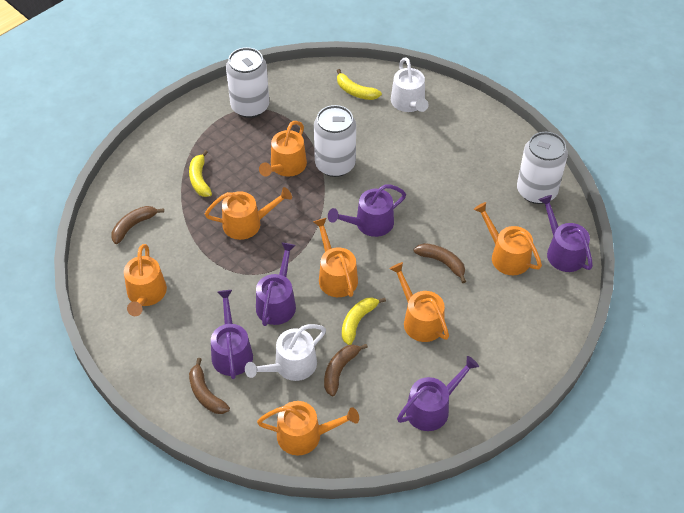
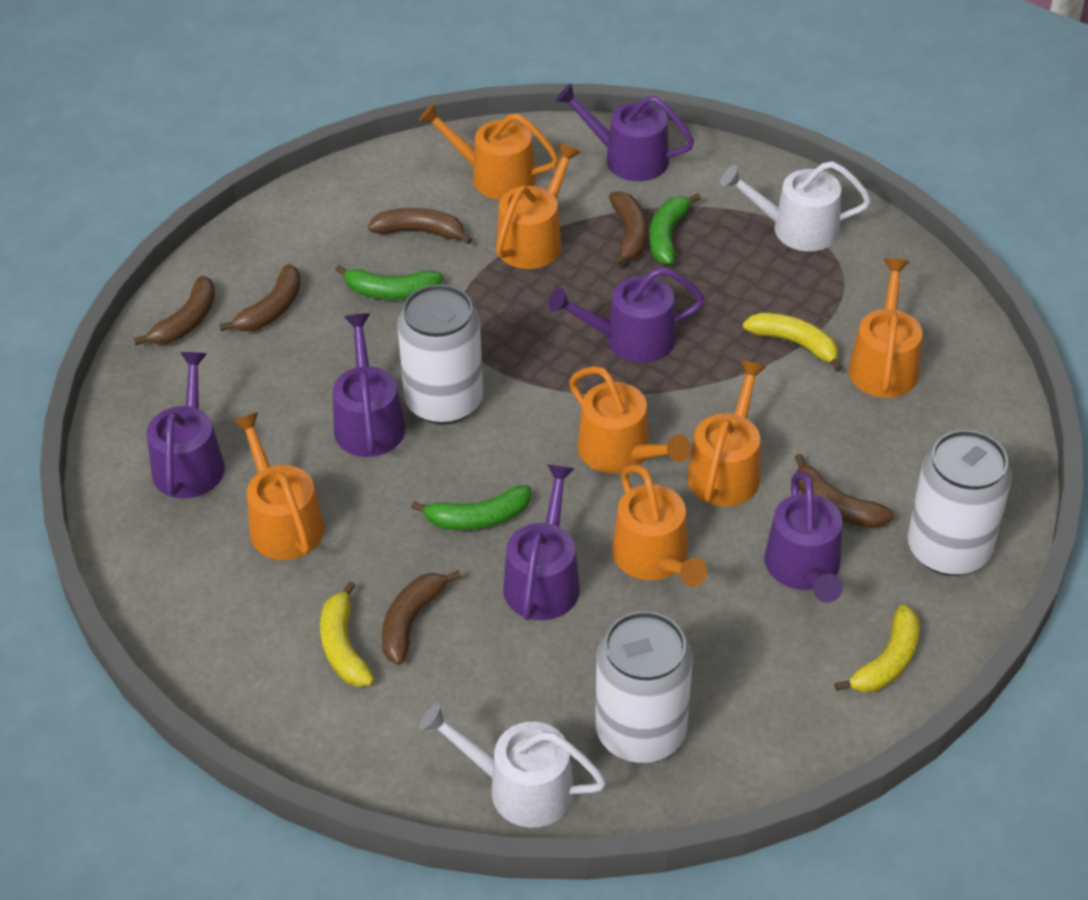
brown banana: 4 -> 6
green banana: 0 -> 3
purple watering can: 5 -> 6

